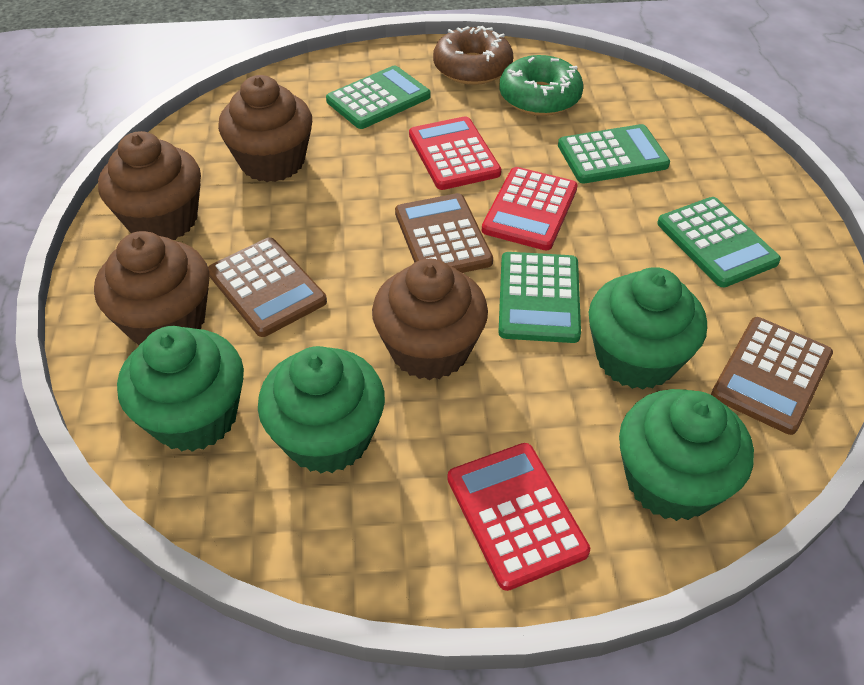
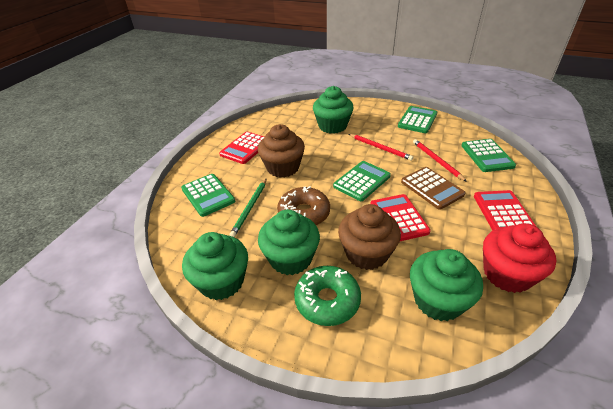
brown calculator: 3 -> 1
brown cupcake: 4 -> 2
green pencil: 0 -> 1
red cupcake: 0 -> 1
red pencil: 0 -> 2

